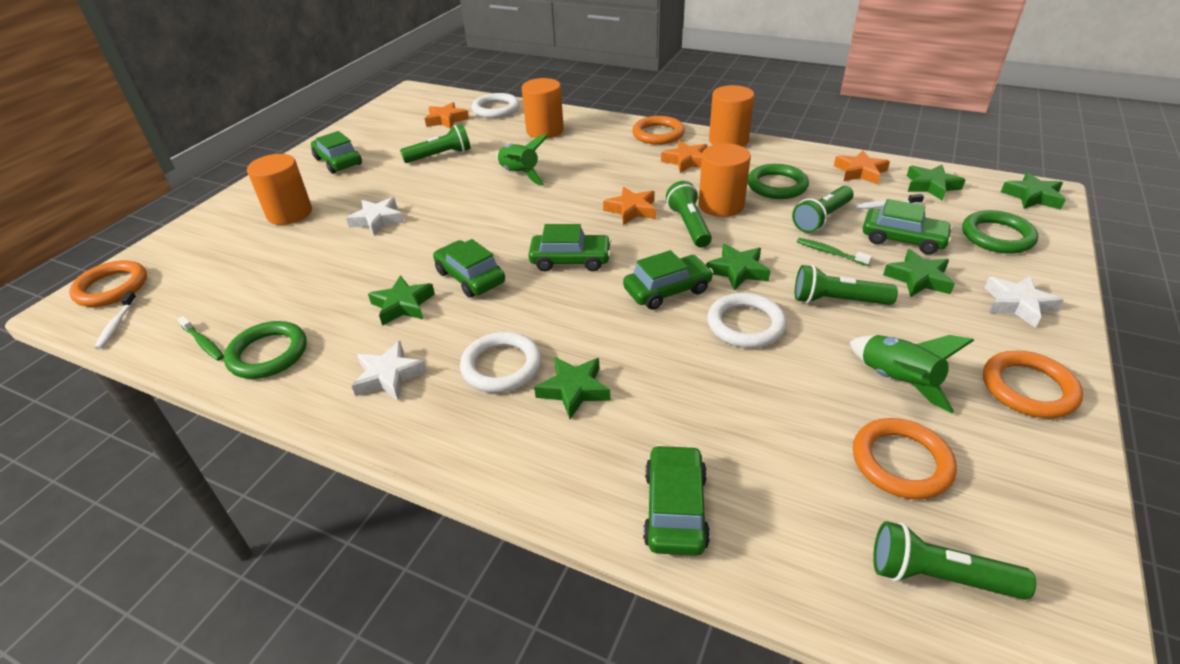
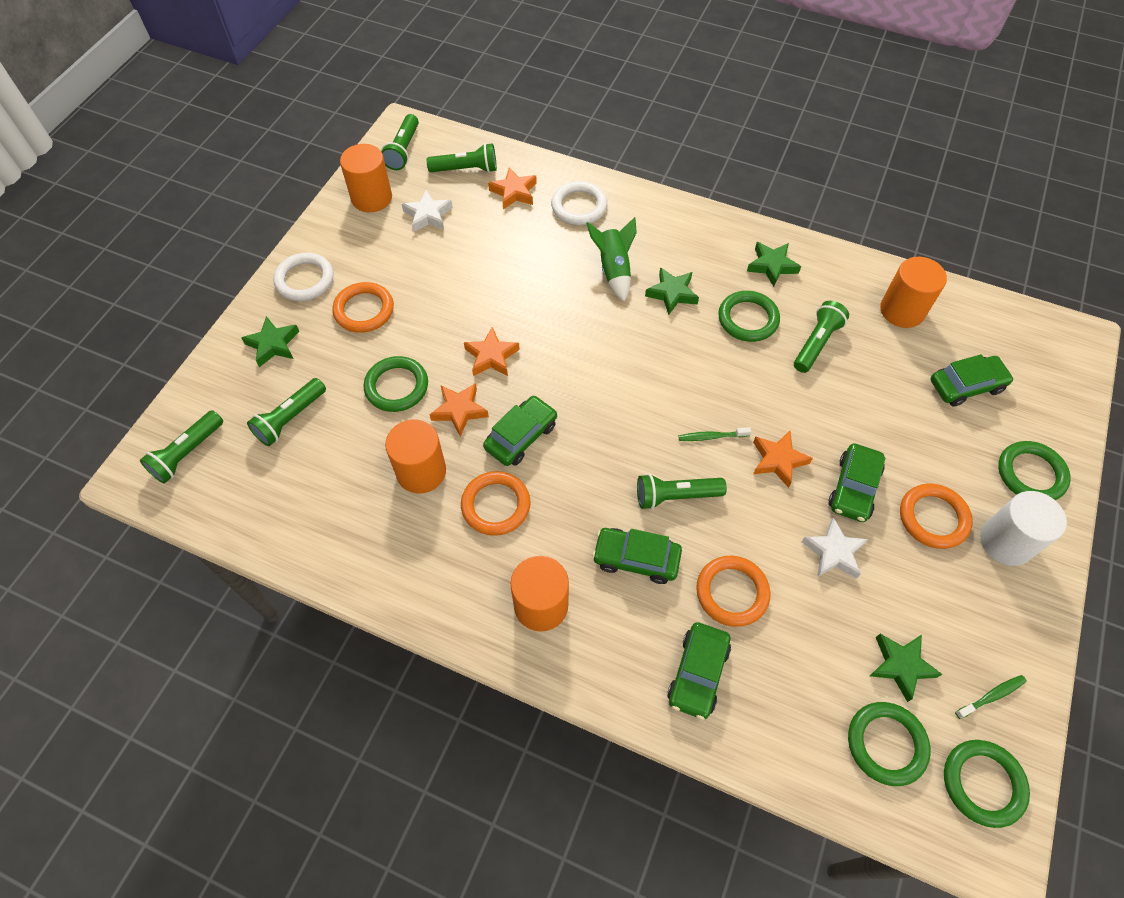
green car: 6 -> 5
green flashlight: 5 -> 6
green ring: 3 -> 5
green rocket: 2 -> 1
green star: 6 -> 4
white cylinder: 0 -> 1
white ring: 3 -> 2
white star: 3 -> 2
white toothbrush: 2 -> 0

